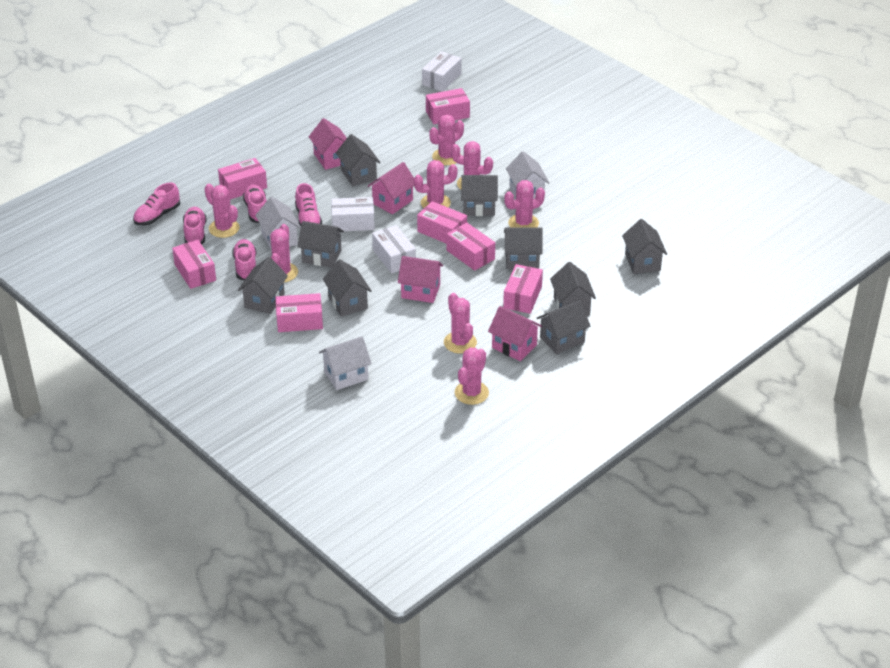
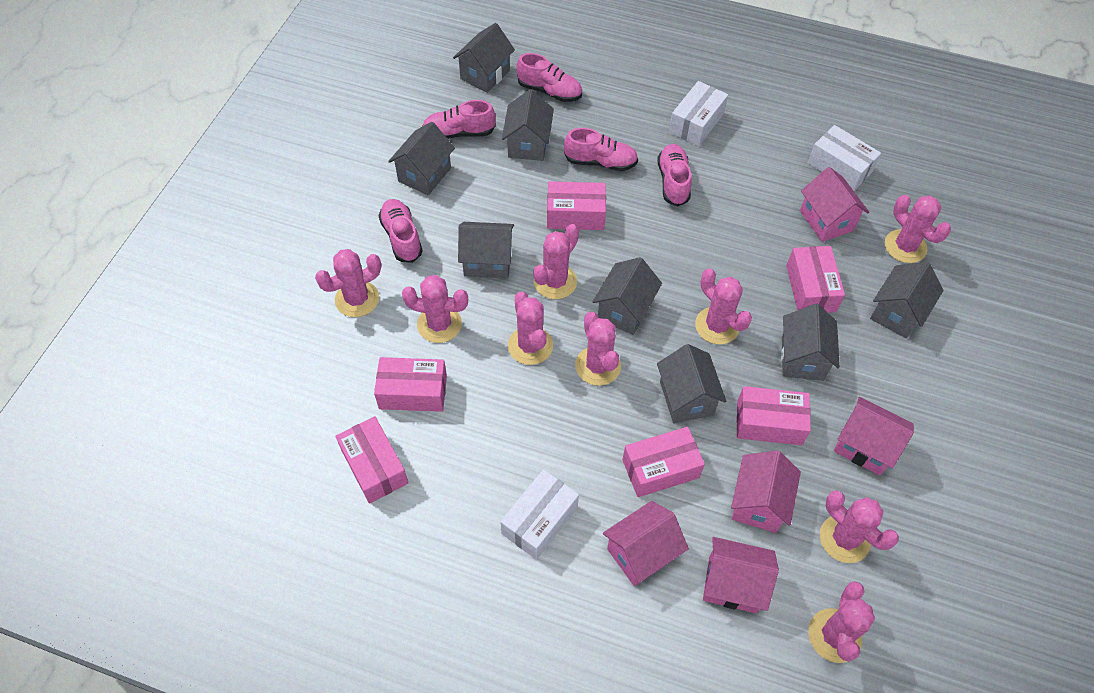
grey house: 9 -> 8
pink box: 7 -> 6
pink cactus: 8 -> 9
pink house: 4 -> 5
white house: 3 -> 0

